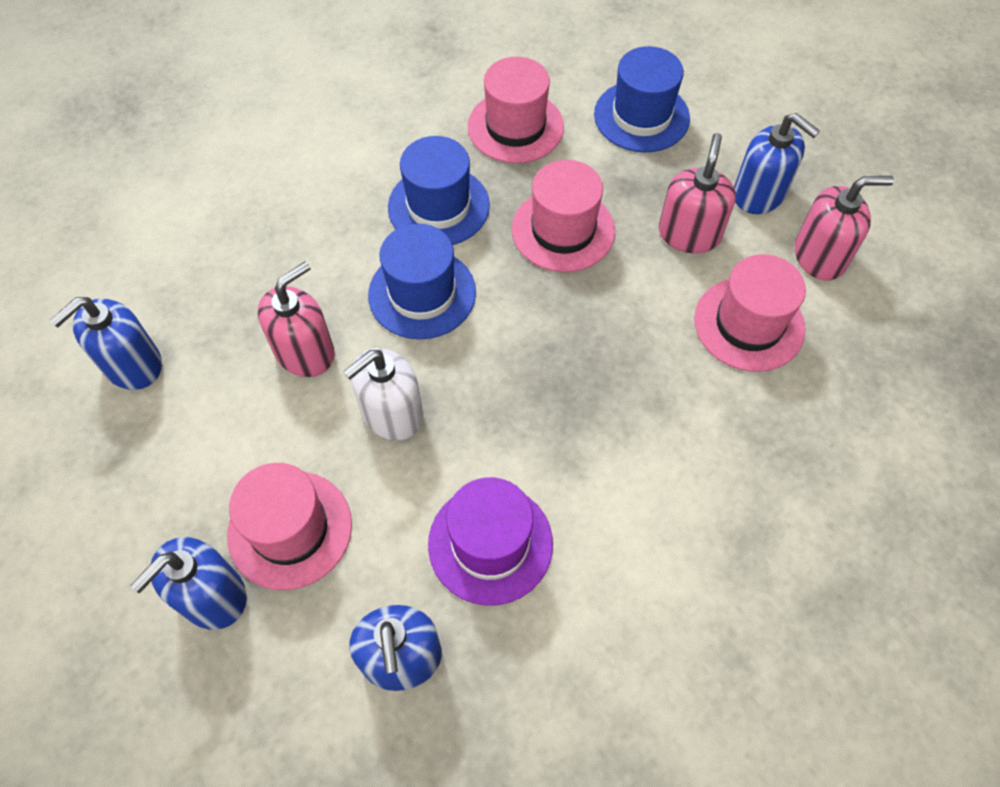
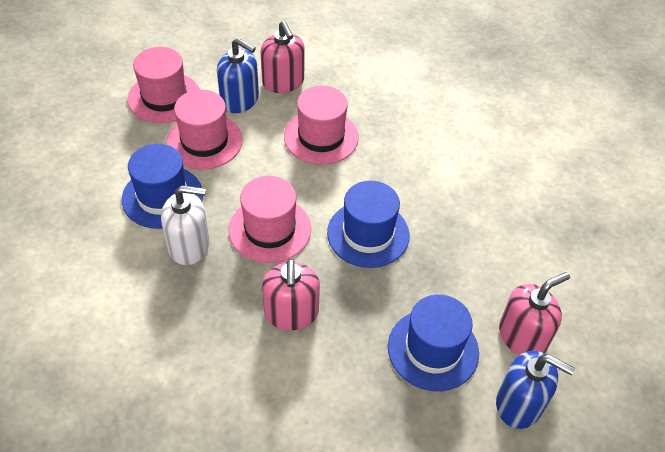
blue soap dispenser: 4 -> 2
purple hat: 1 -> 0

